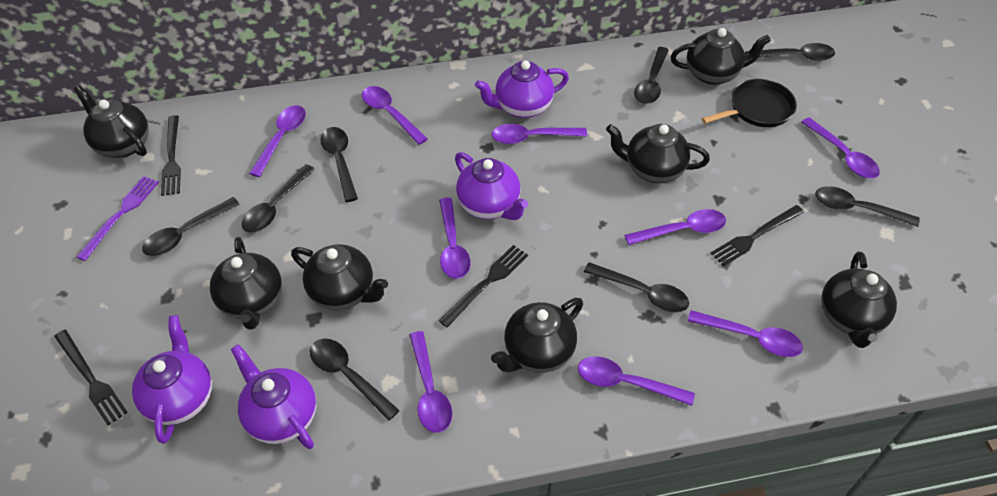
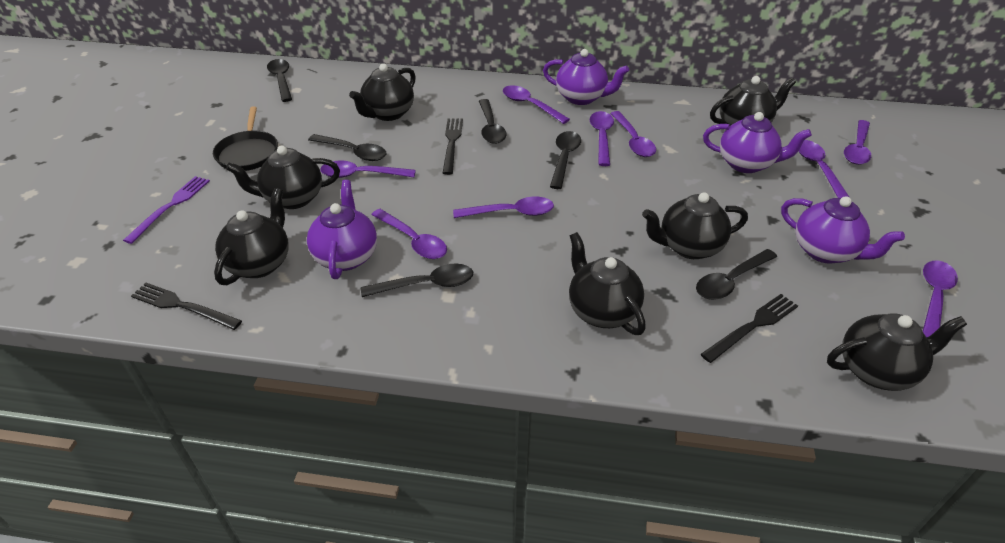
black fork: 4 -> 3
black spoon: 8 -> 6

